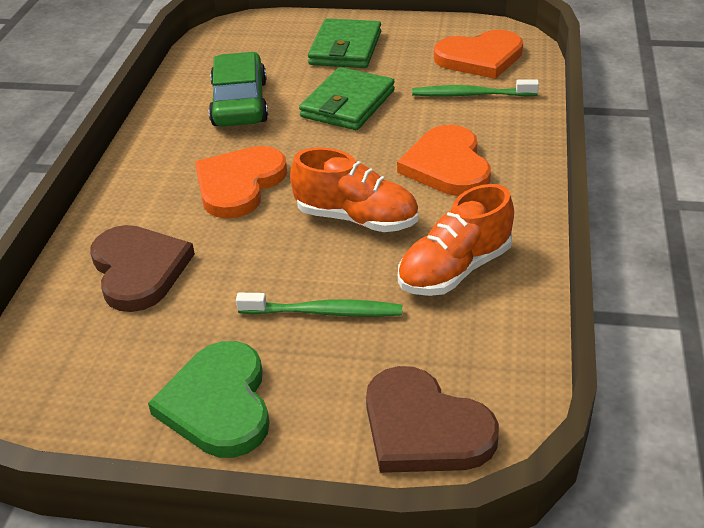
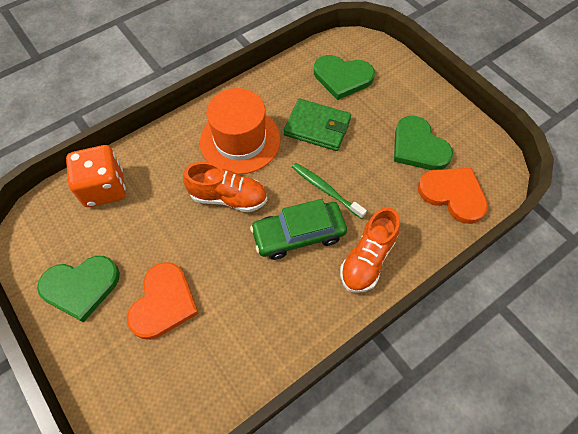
brown heart: 2 -> 0
green heart: 1 -> 3
green toothbrush: 2 -> 1
green wallet: 2 -> 1
orange dice: 0 -> 1
orange hat: 0 -> 1
orange heart: 3 -> 2

